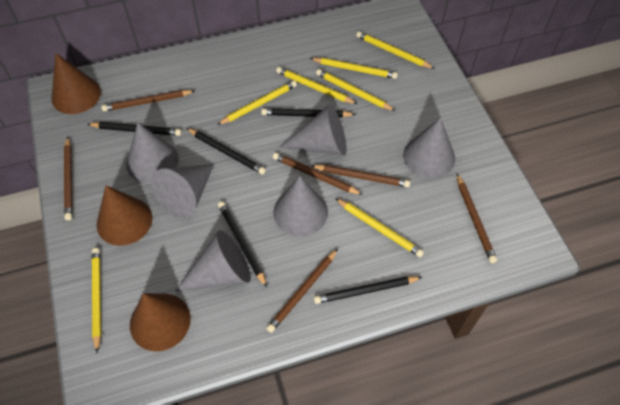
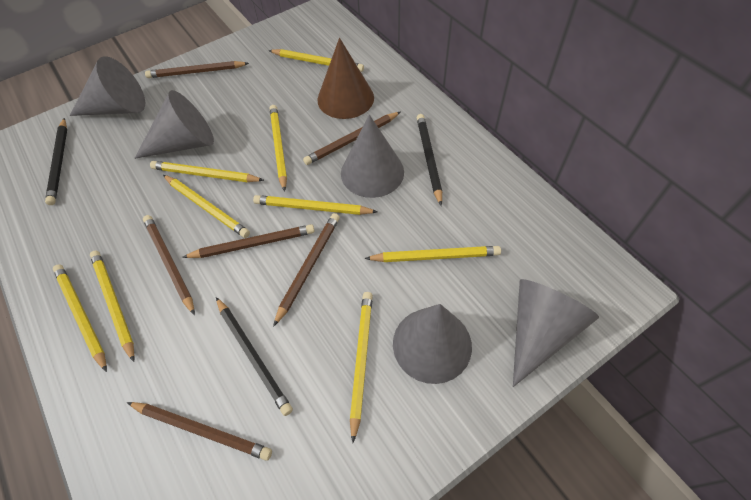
black pencil: 5 -> 3
brown cone: 3 -> 1
grey cone: 6 -> 5
yellow pencil: 7 -> 9

